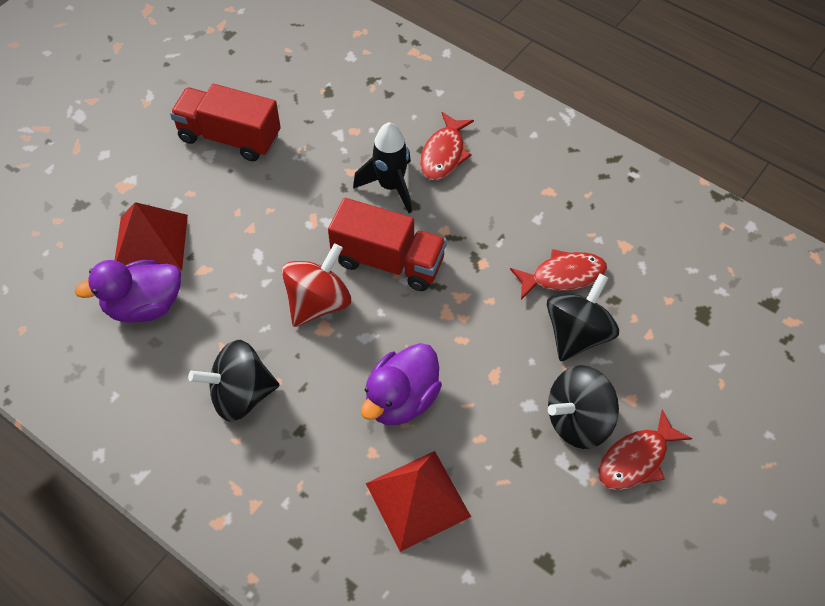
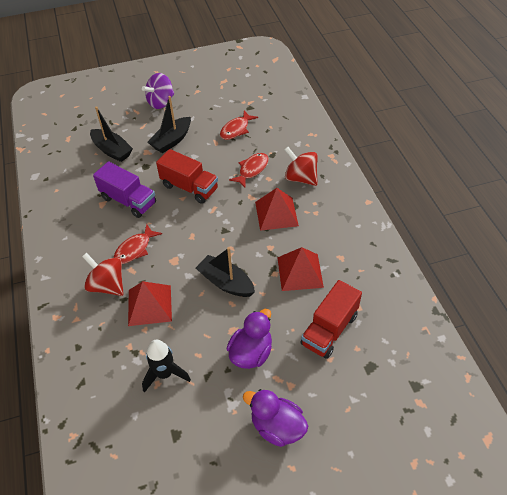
black boat: 0 -> 3
black spinning top: 3 -> 0
purple spinning top: 0 -> 1
purple truck: 0 -> 1
red pyramid: 2 -> 3
red spinning top: 1 -> 2

